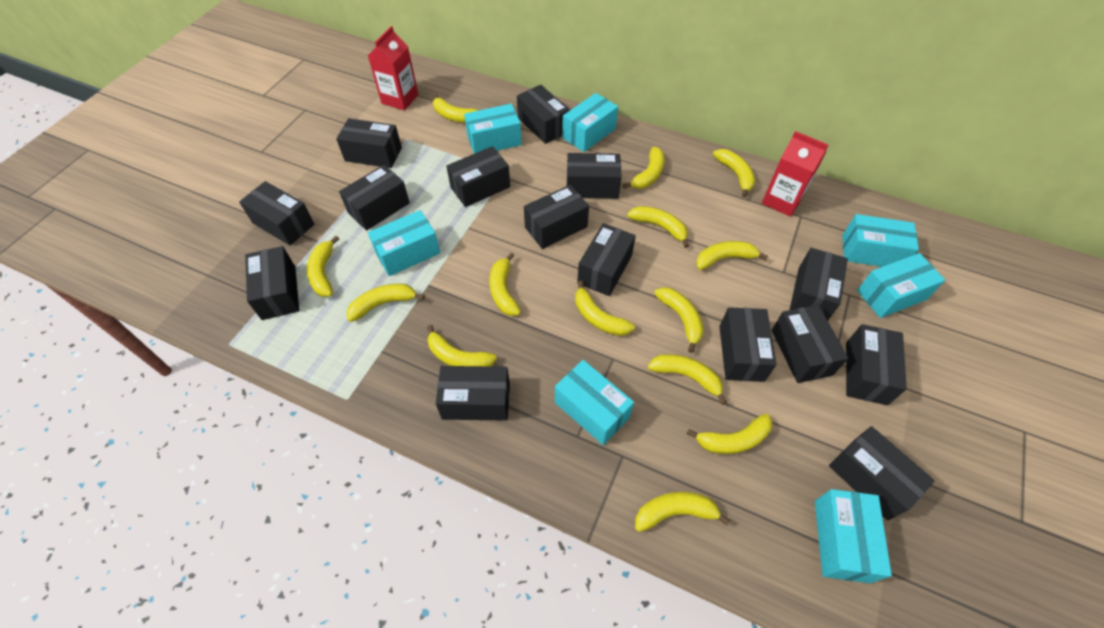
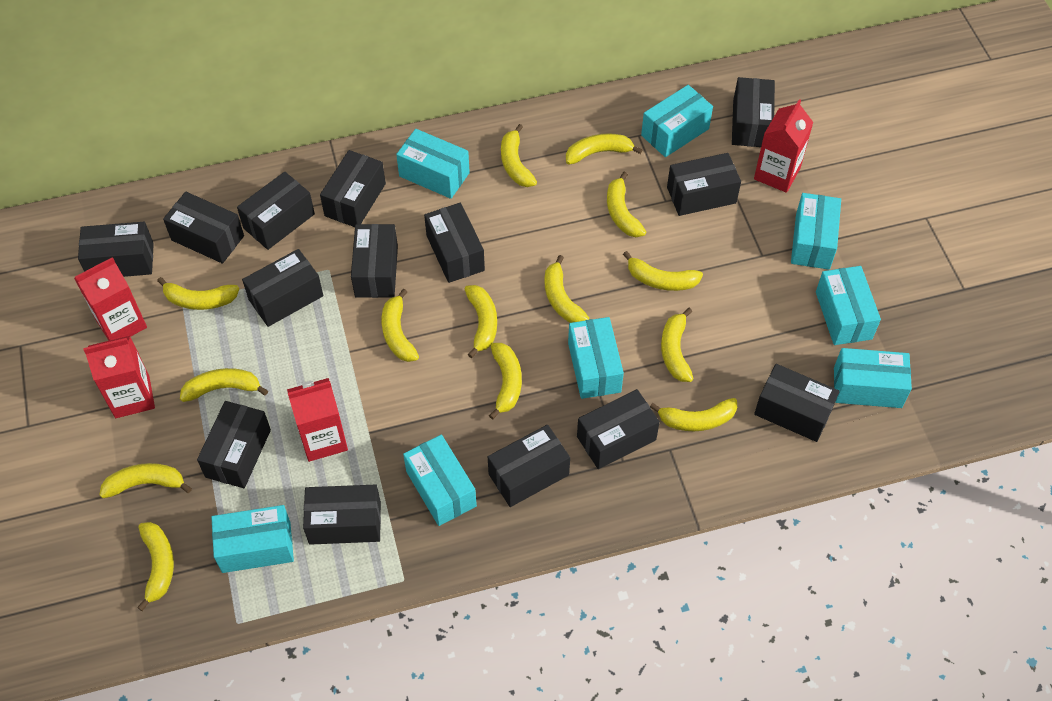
black box: 15 -> 14
red carton: 2 -> 4
turquoise box: 7 -> 8

